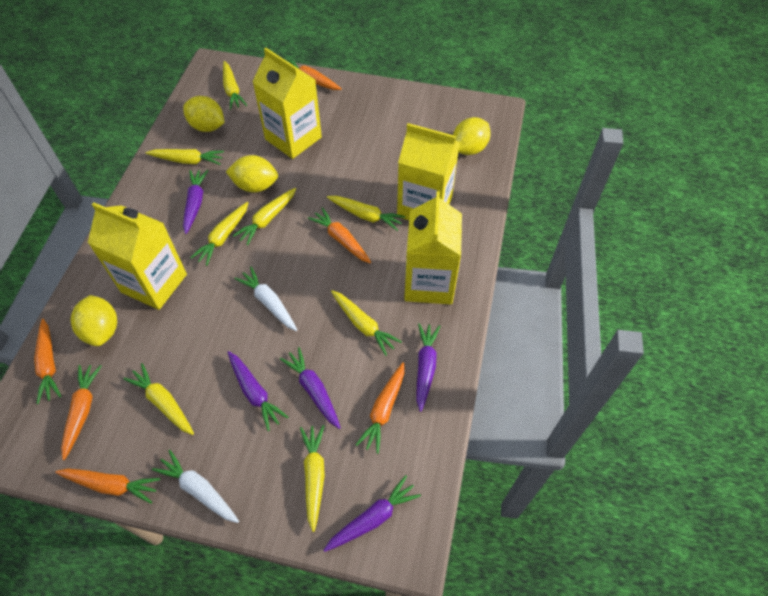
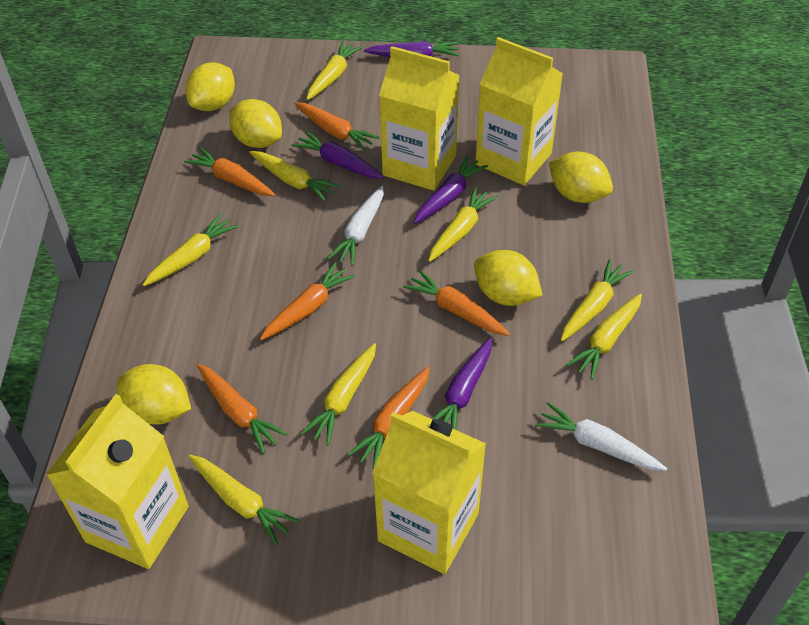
purple carrot: 5 -> 4
yellow lemon: 4 -> 5

